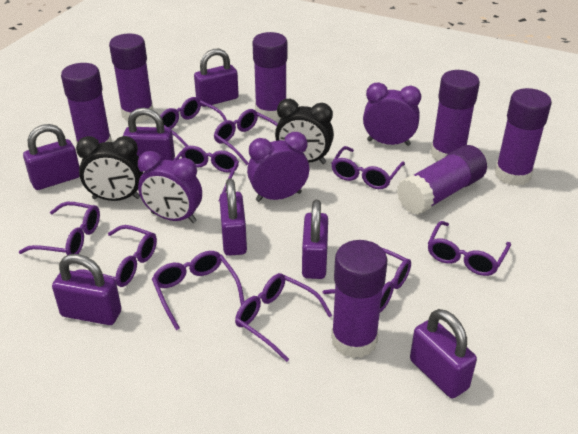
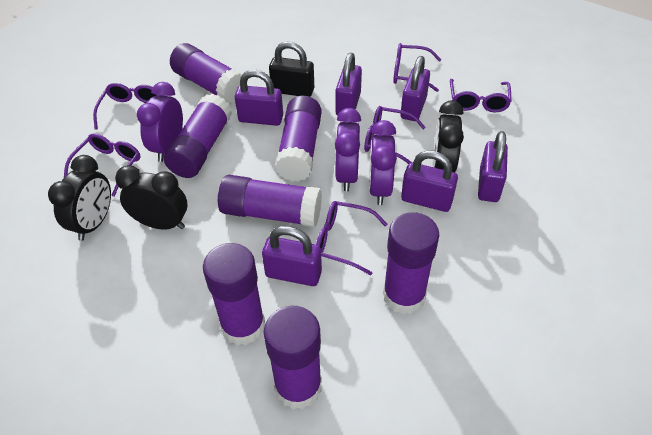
black clock: 2 -> 3
black padlock: 0 -> 1
purple glasses: 10 -> 6
purple padlock: 7 -> 6

